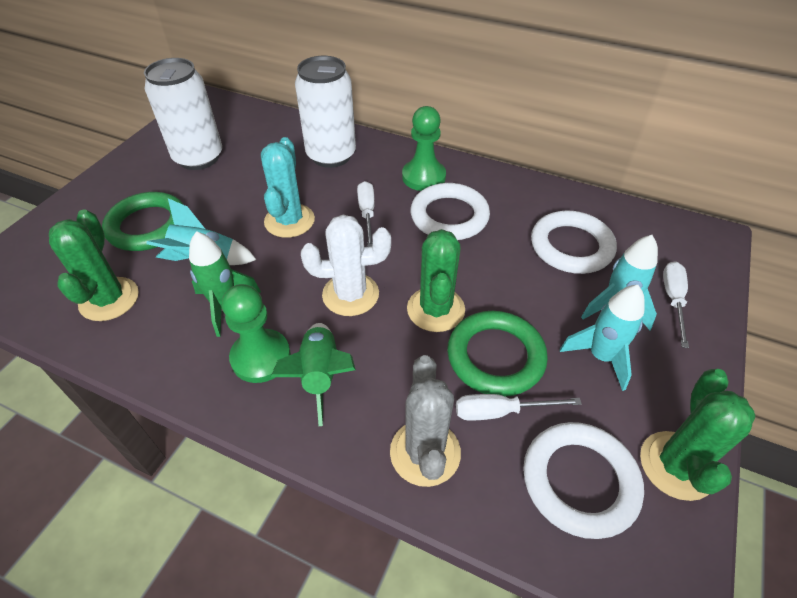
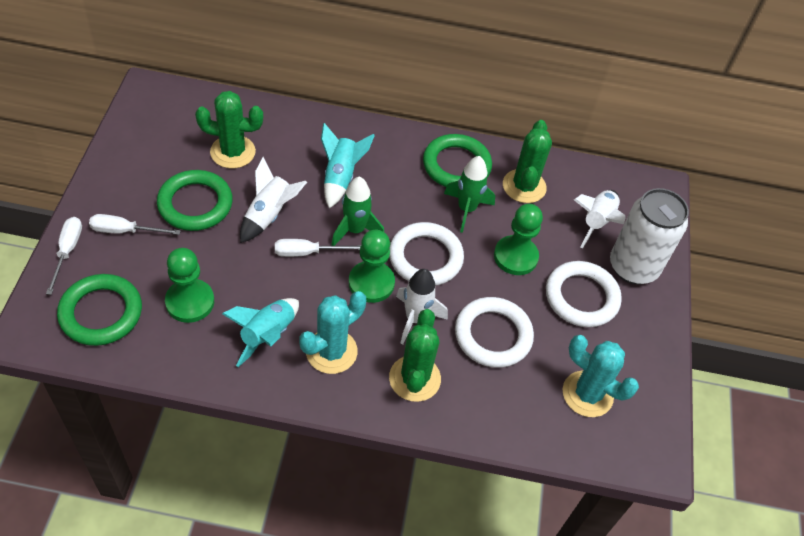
green pawn: 2 -> 3
green ring: 2 -> 3
grey cactus: 1 -> 0
turquoise cactus: 1 -> 2
turquoise rocket: 3 -> 2
white cactus: 1 -> 0
white can: 2 -> 1
white rocket: 0 -> 3

